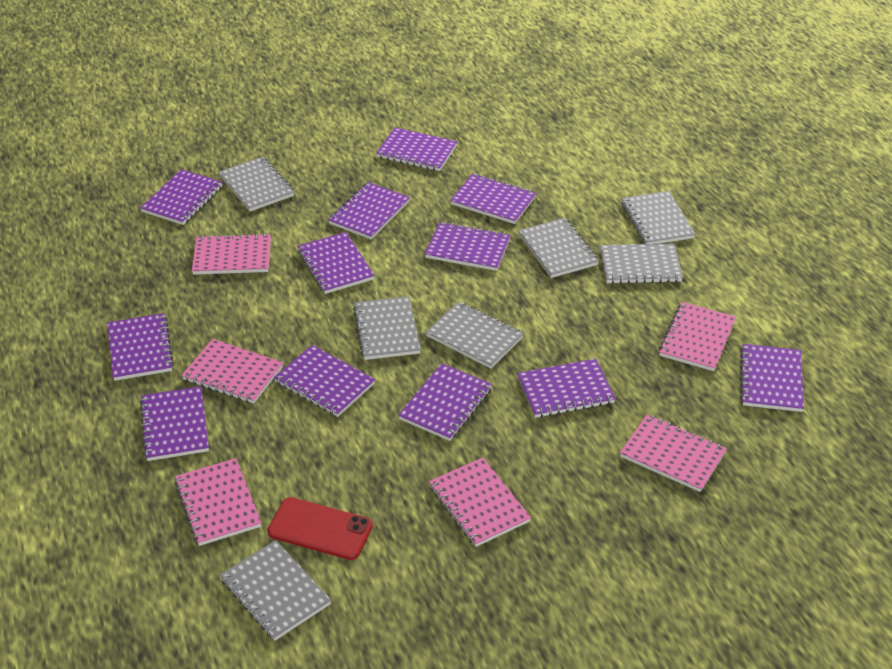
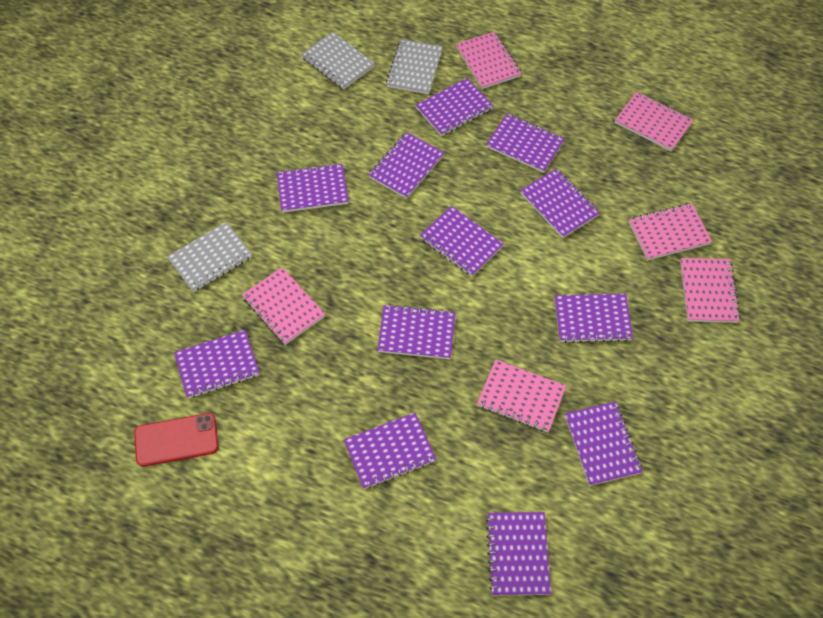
grey notebook: 7 -> 3

